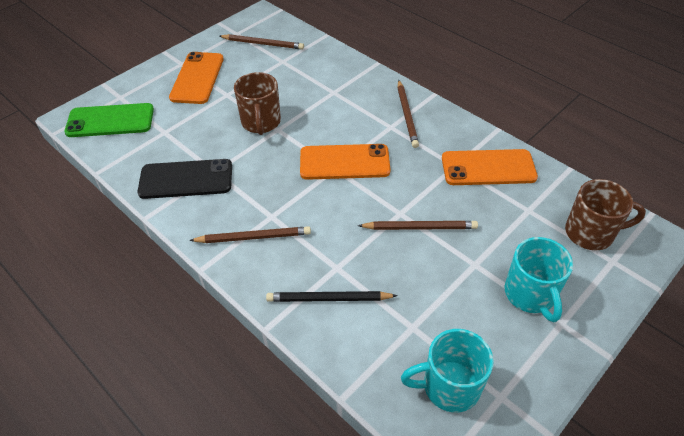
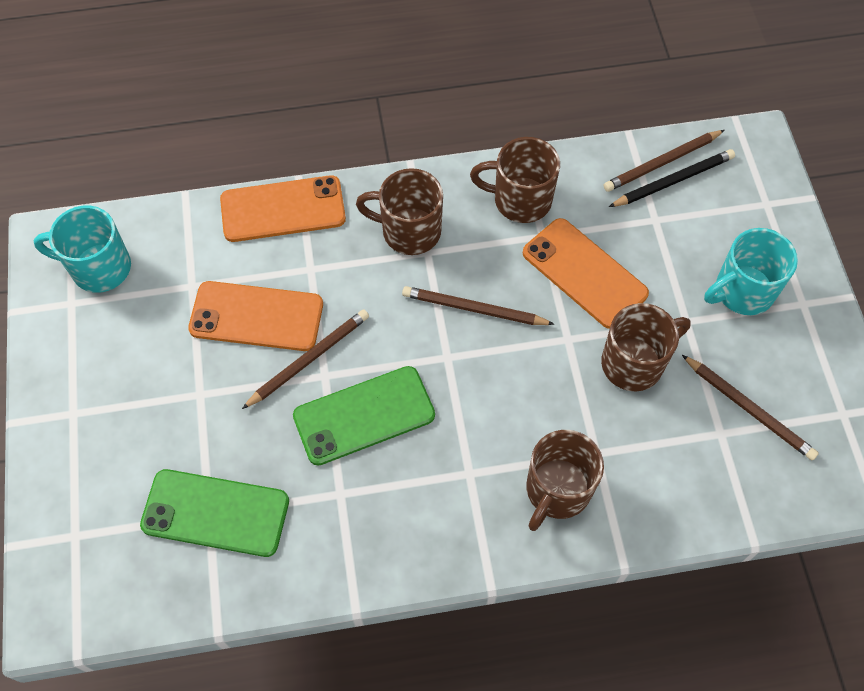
black phone: 1 -> 0
brown mug: 2 -> 4
green phone: 1 -> 2

